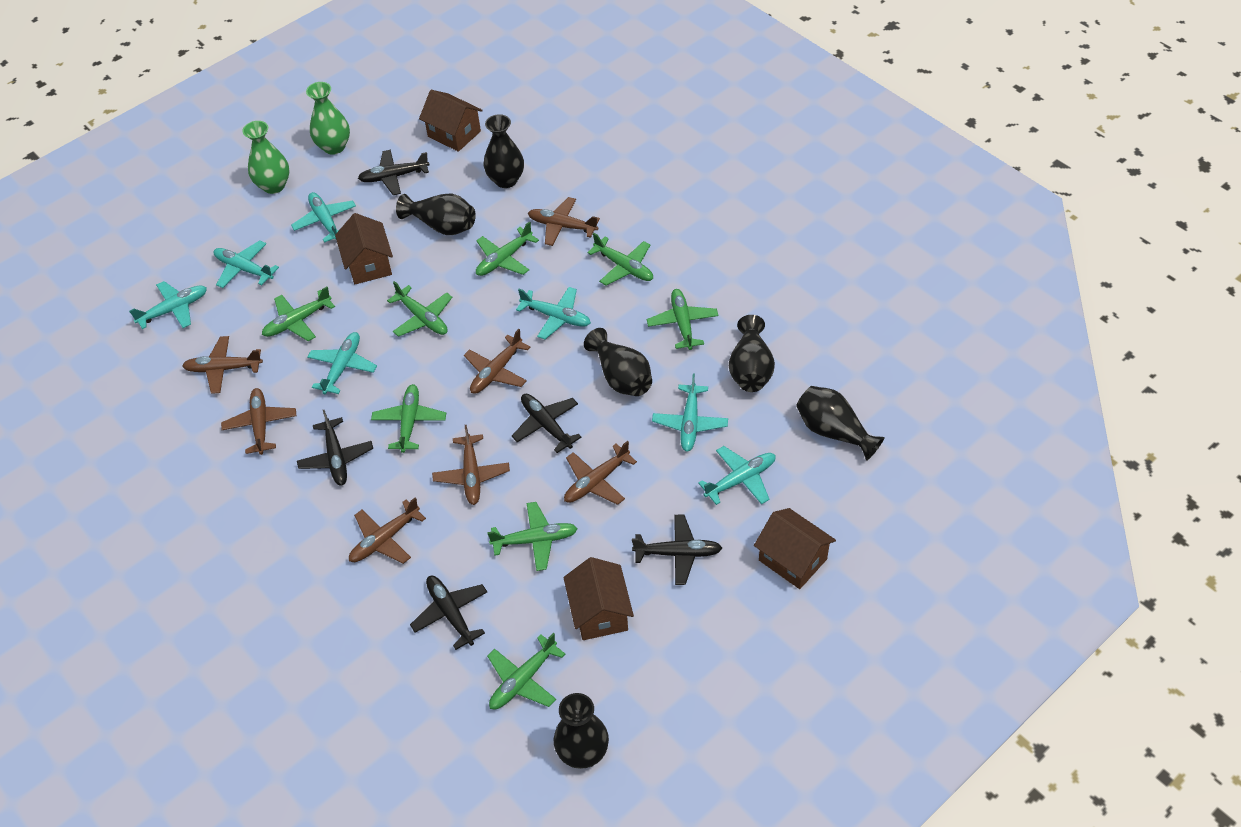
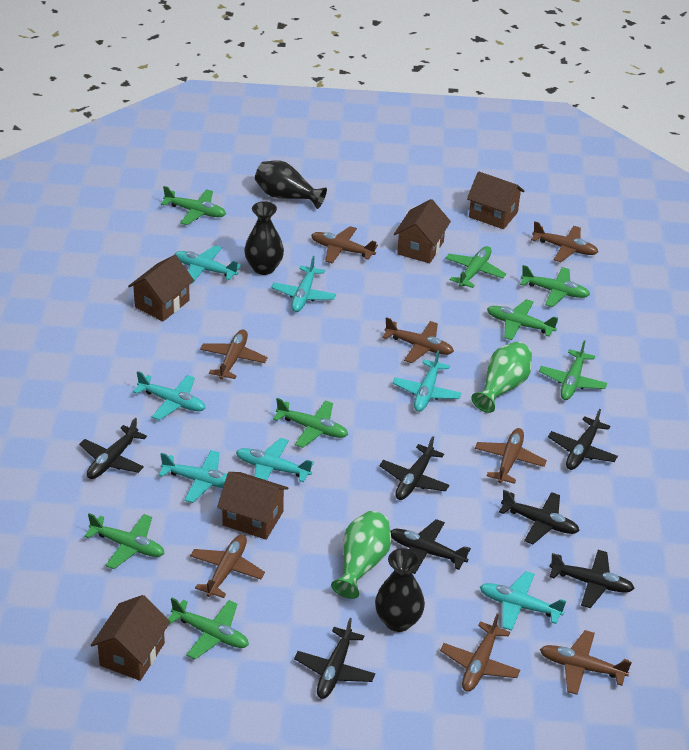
black plane: 5 -> 7
black vase: 6 -> 3
brown house: 4 -> 5
brown plane: 7 -> 8

